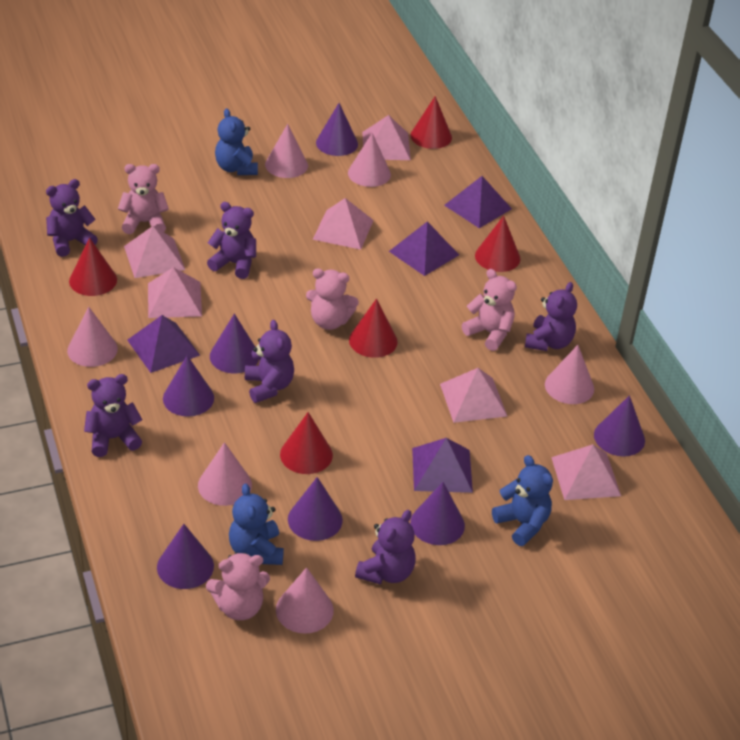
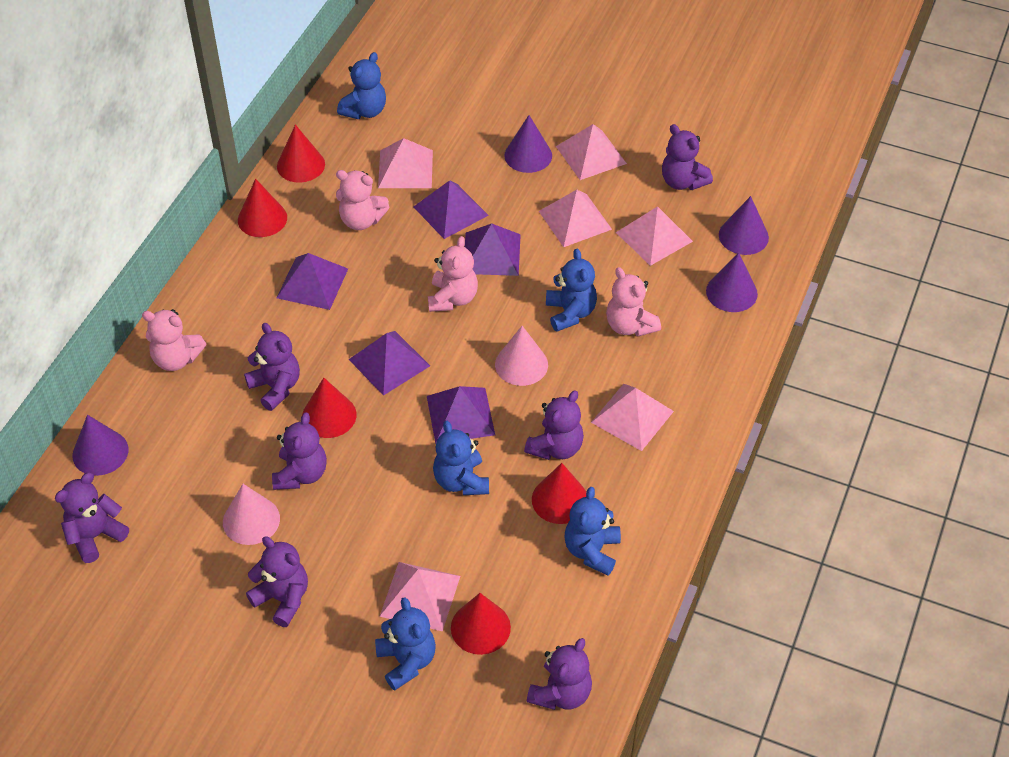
blue teddy bear: 3 -> 5
pink cone: 6 -> 2
purple cone: 7 -> 4
purple pyramid: 4 -> 5
purple teddy bear: 6 -> 7

